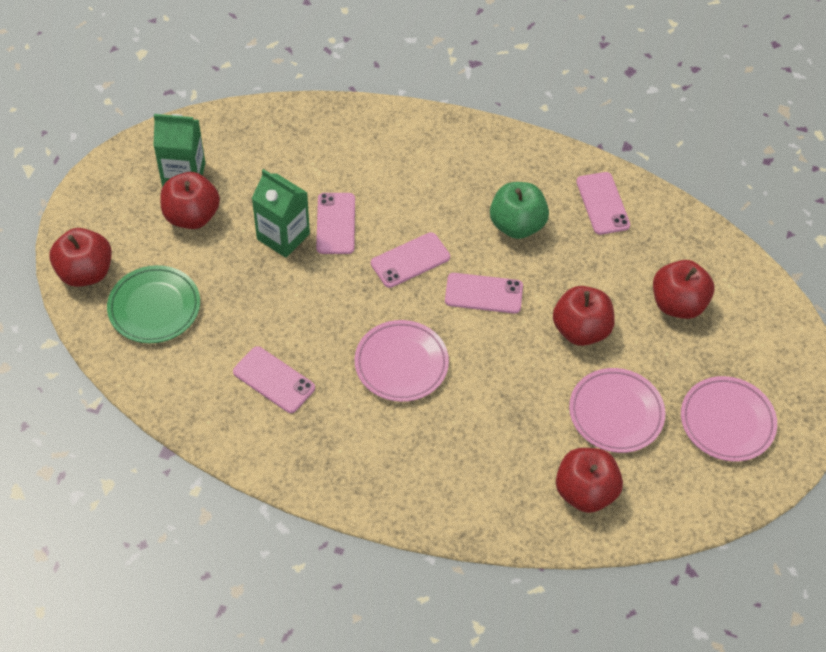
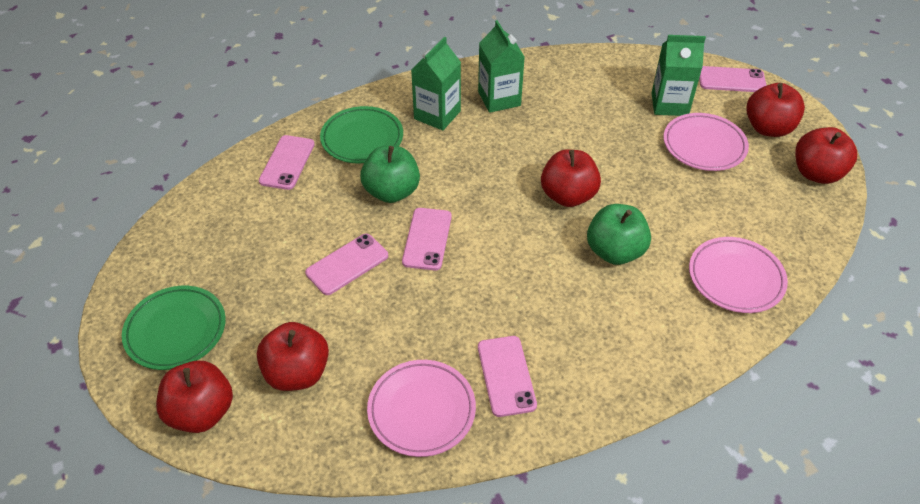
green apple: 1 -> 2
green carton: 2 -> 3
green plate: 1 -> 2

